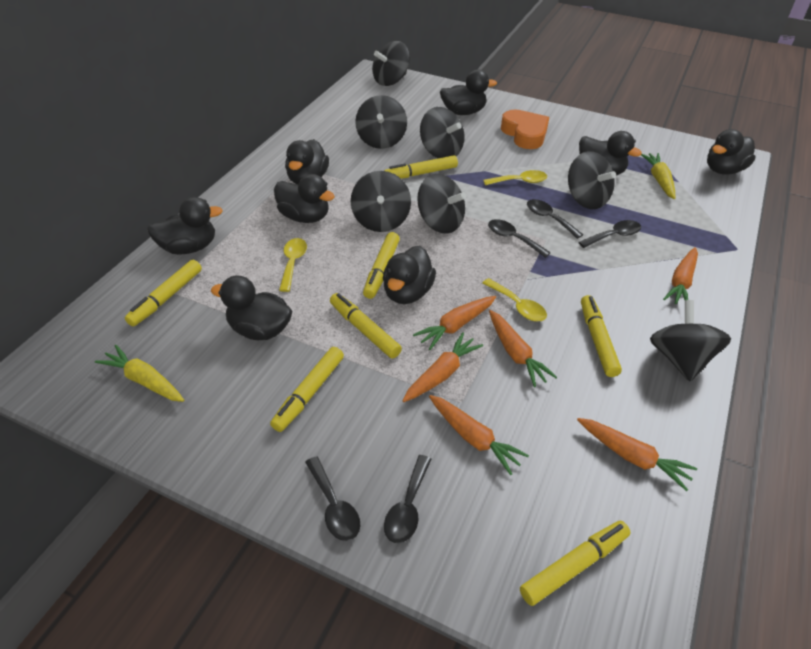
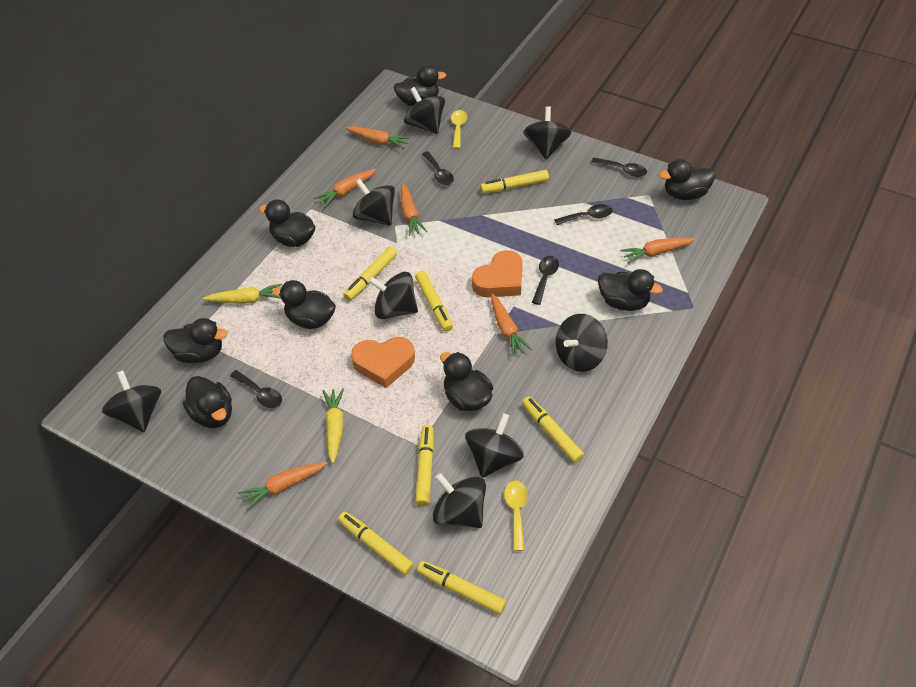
black spinning top: 7 -> 8
orange heart: 1 -> 2
yellow spoon: 3 -> 2

